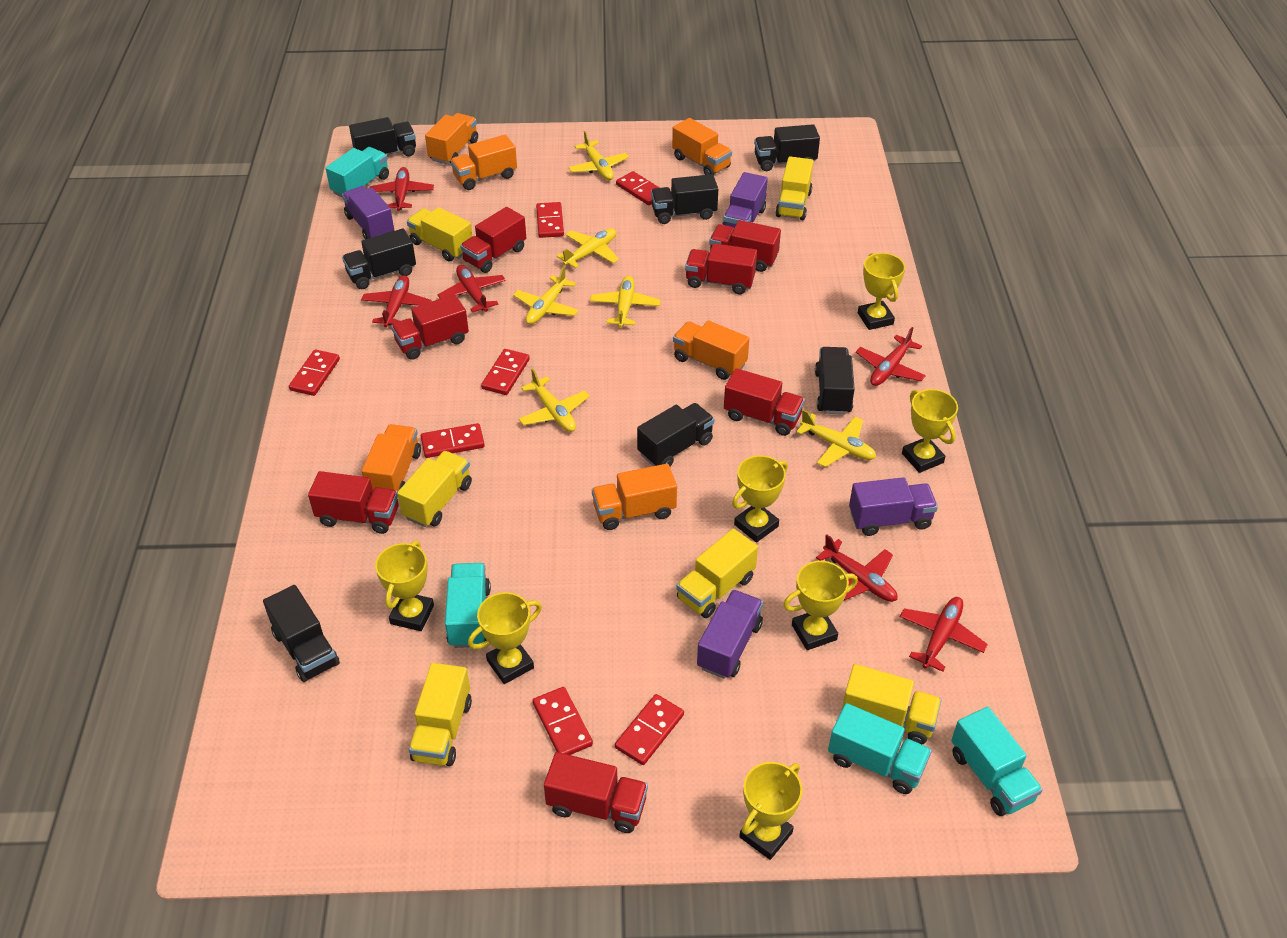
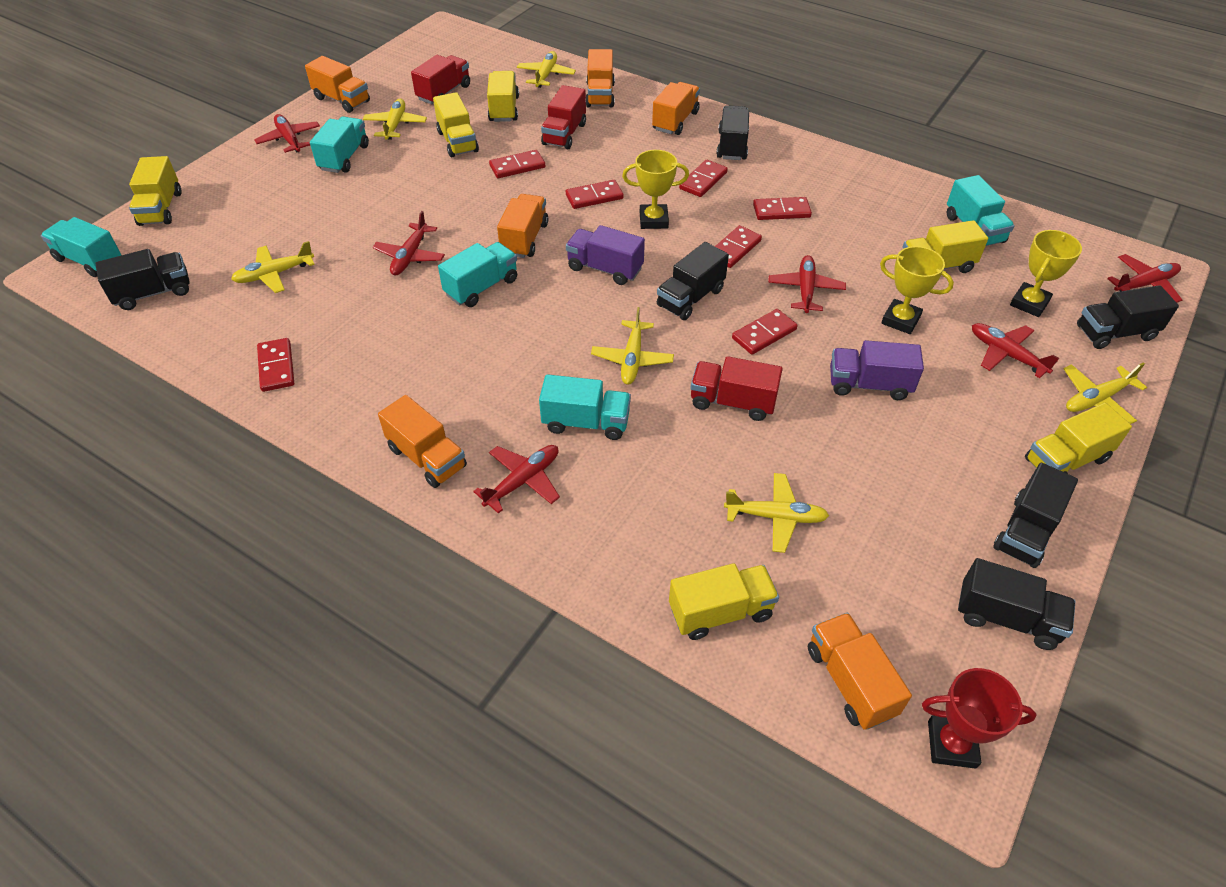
black truck: 7 -> 6
purple truck: 4 -> 2
red trophy: 0 -> 1
red truck: 7 -> 3
turquoise truck: 4 -> 5
yellow trophy: 7 -> 3

